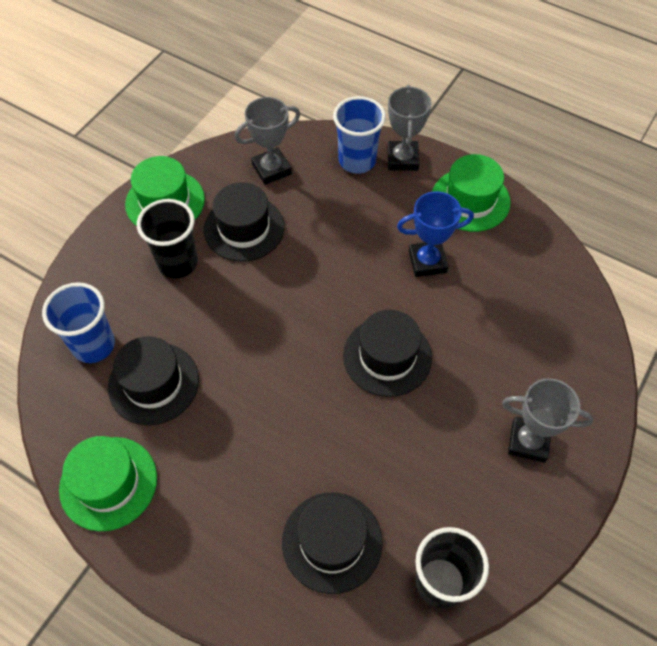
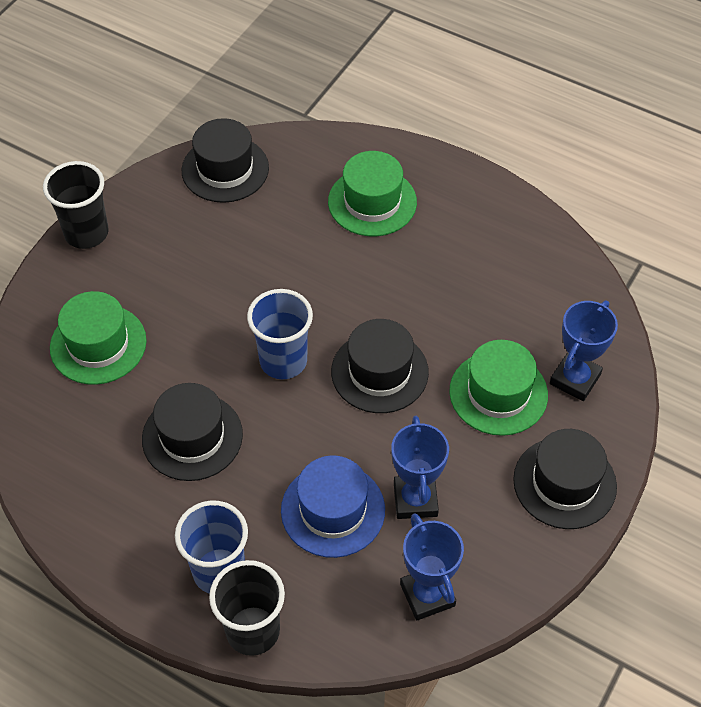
blue hat: 0 -> 1
blue trophy: 1 -> 3
grey trophy: 3 -> 0

